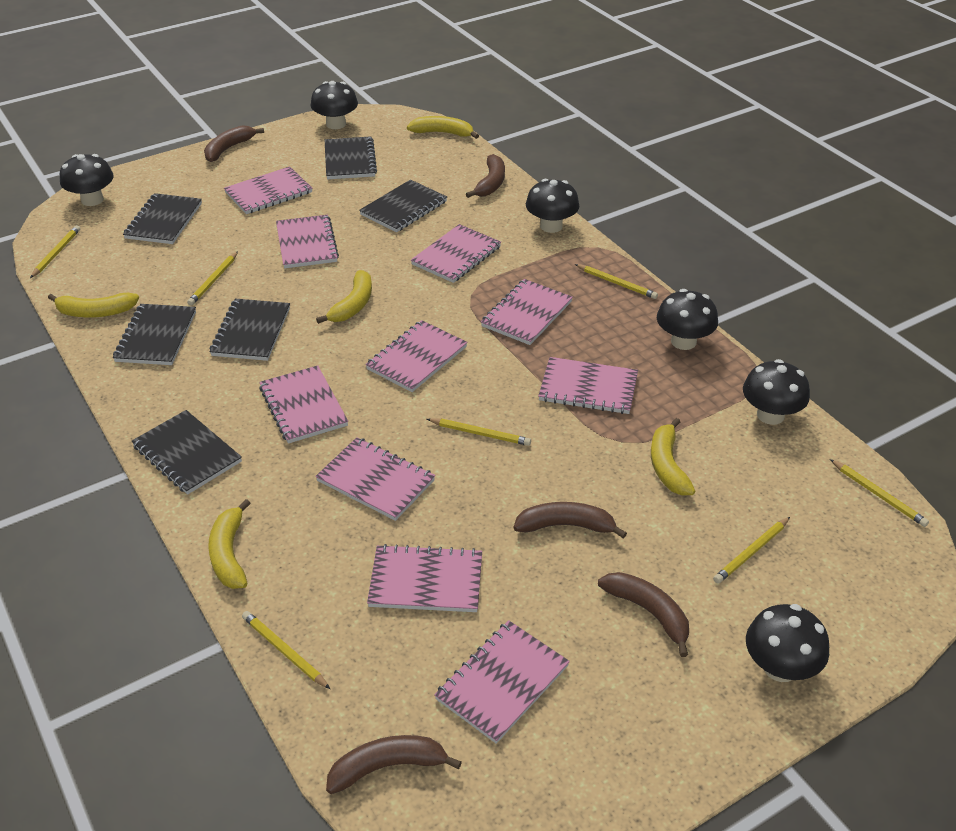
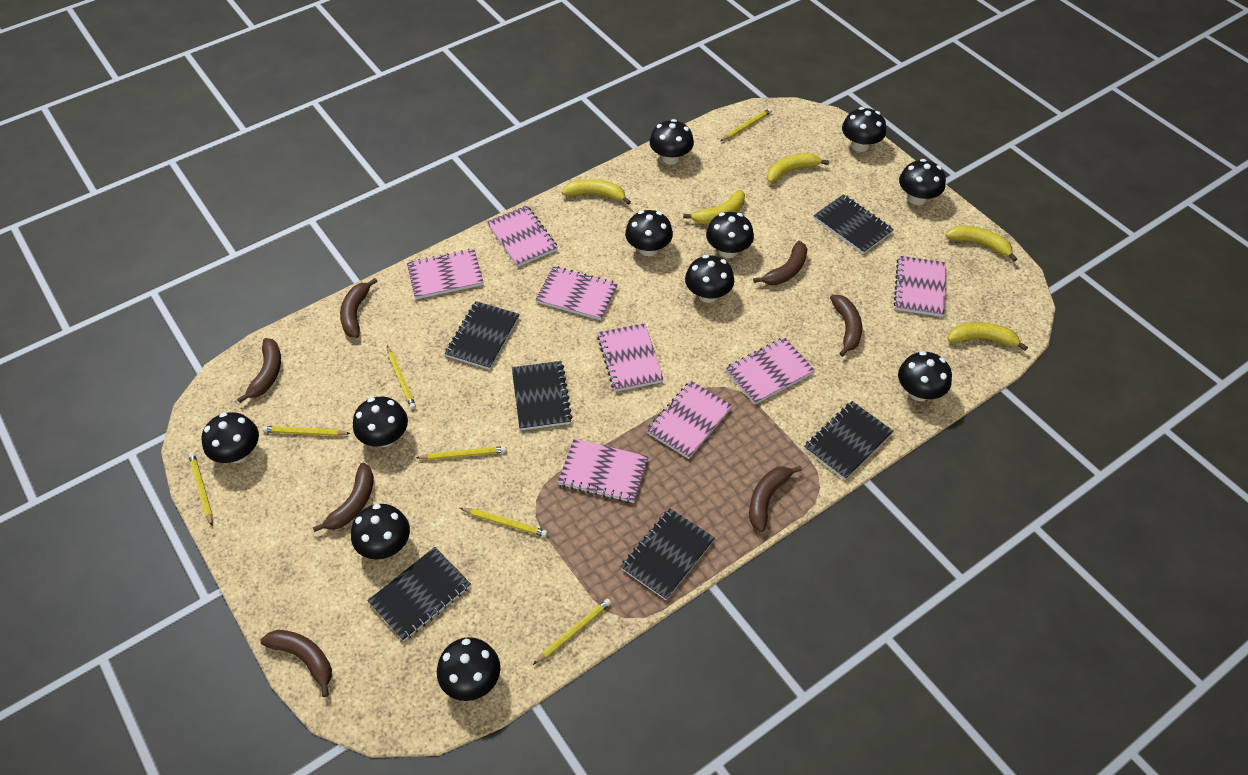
black mushroom: 6 -> 11
brown banana: 5 -> 7
pink notebook: 10 -> 8

